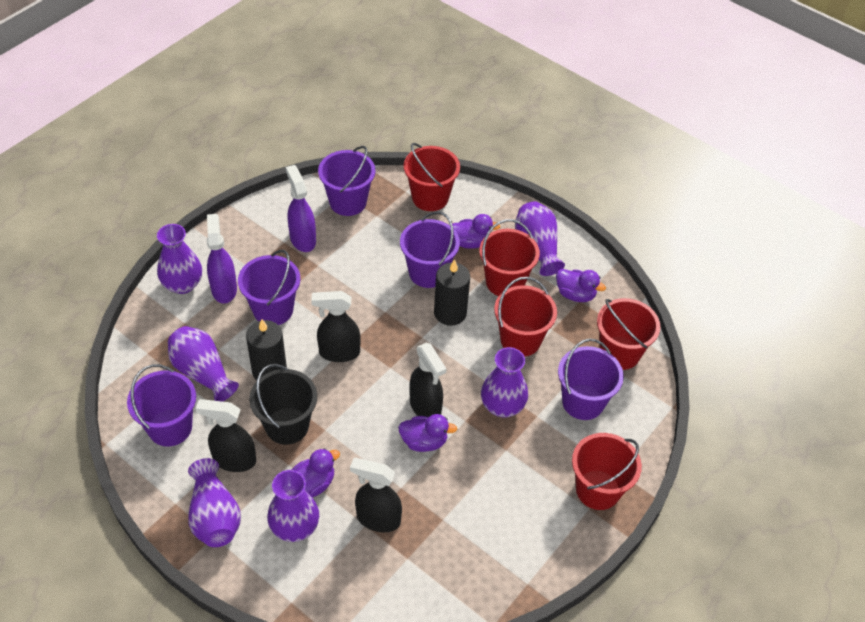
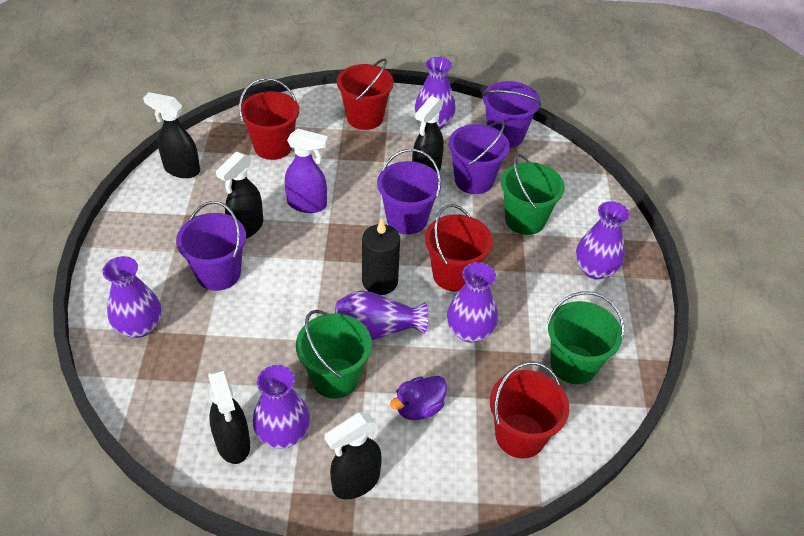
black bucket: 1 -> 0
black candle: 2 -> 1
black spray bottle: 4 -> 5
green bucket: 0 -> 3
purple bucket: 5 -> 4
purple duck: 4 -> 1
purple spray bottle: 2 -> 1
red bucket: 5 -> 4

